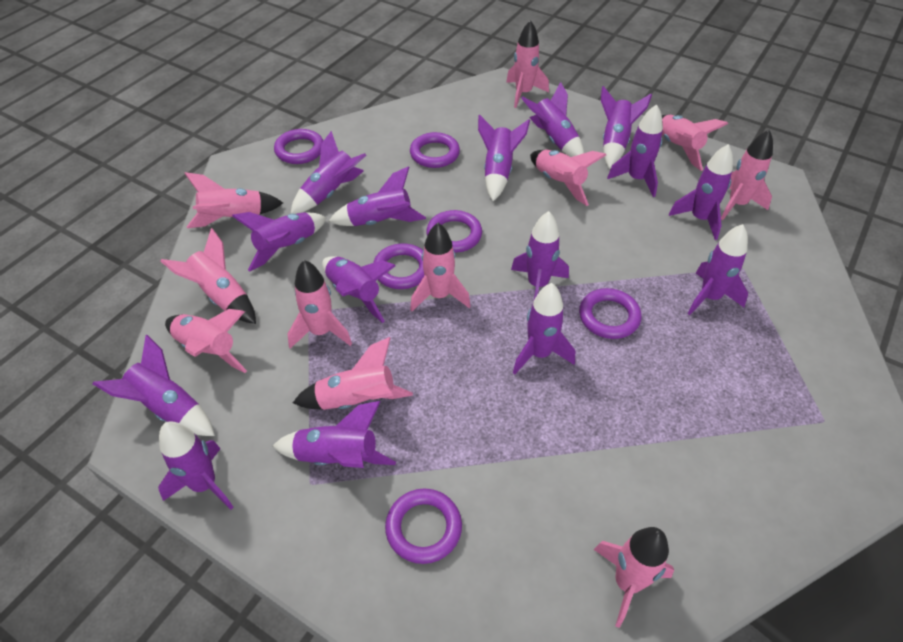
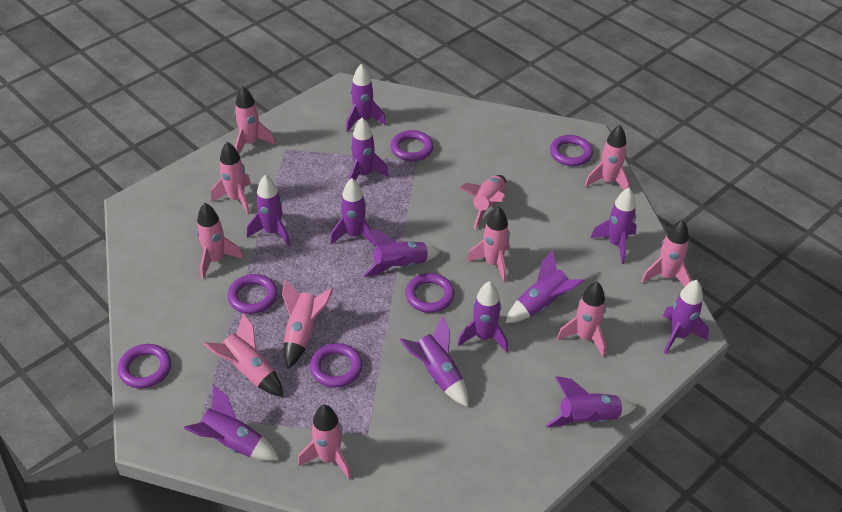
purple rocket: 15 -> 12

